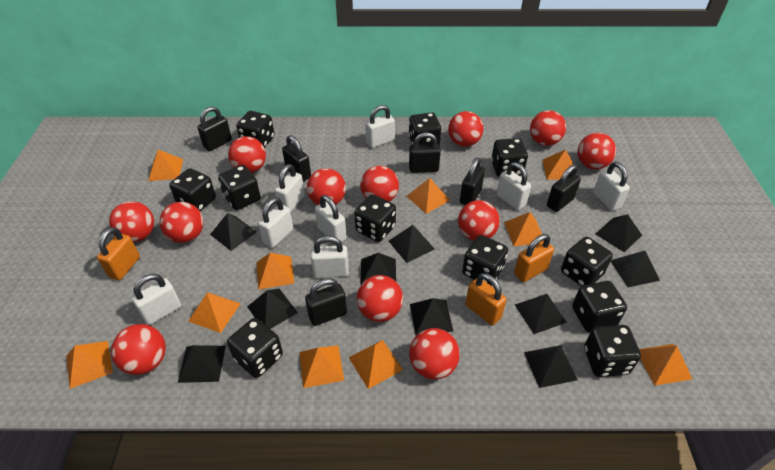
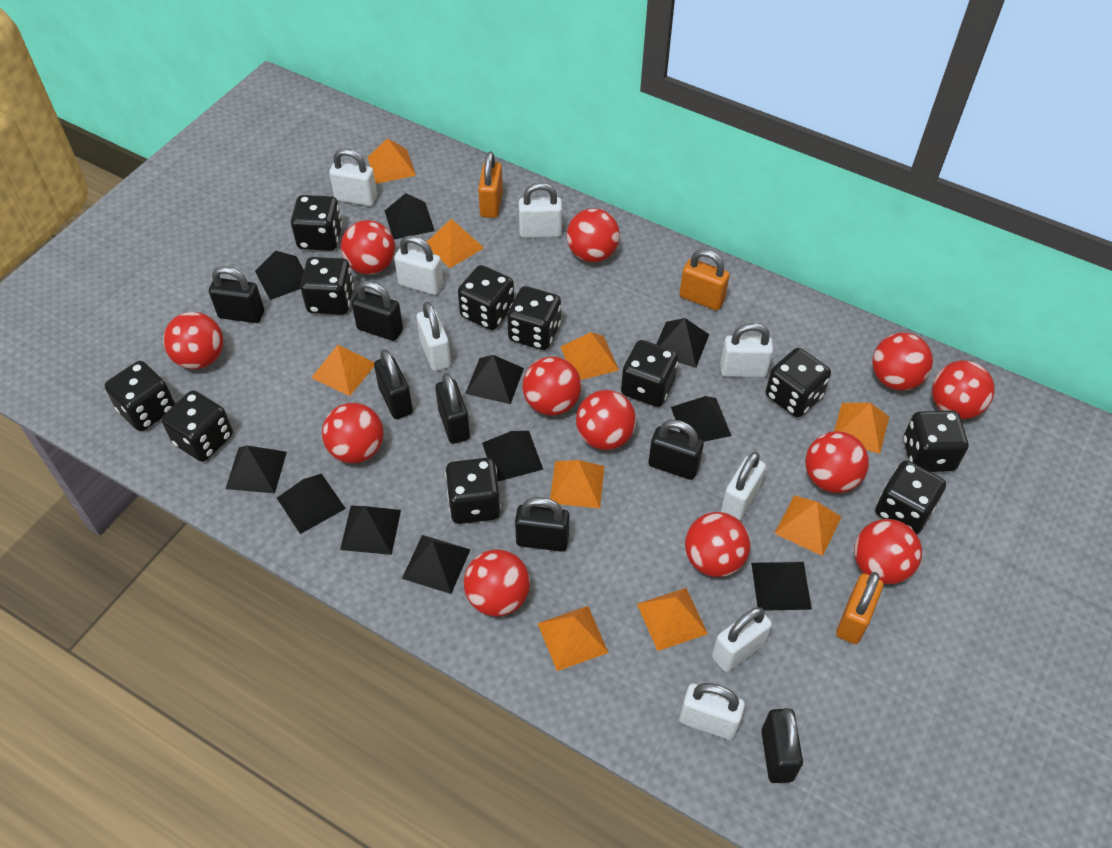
black padlock: 6 -> 7
black pyramid: 10 -> 11
orange pyramid: 10 -> 9

